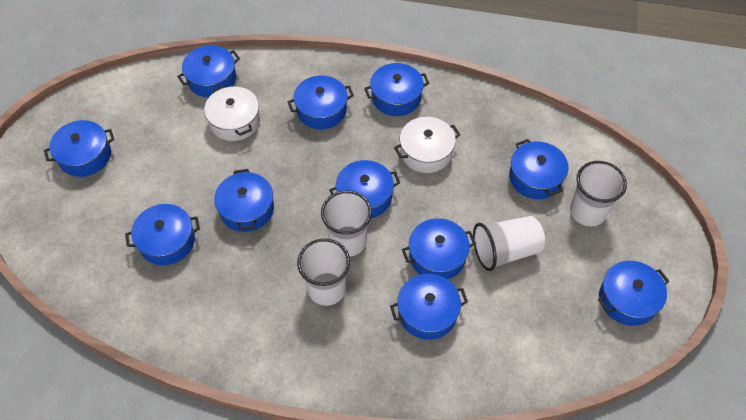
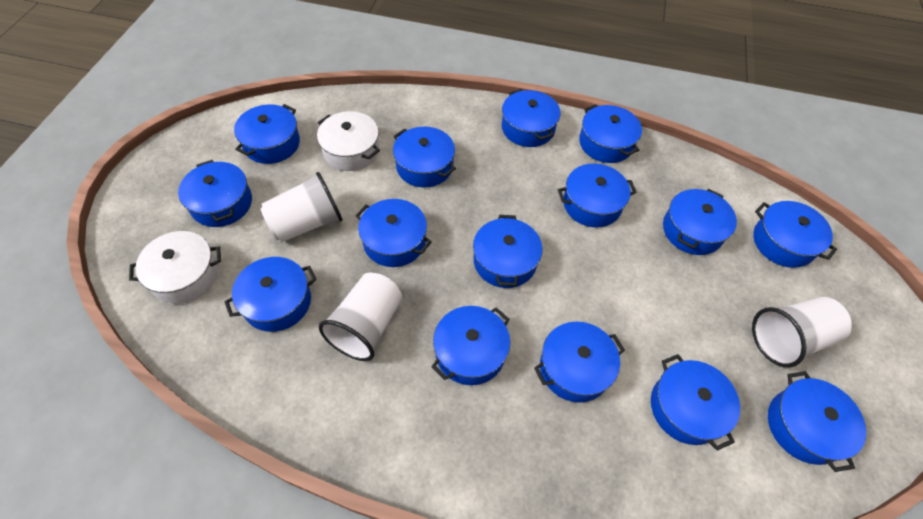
blue pot: 11 -> 15
white cup: 4 -> 3

